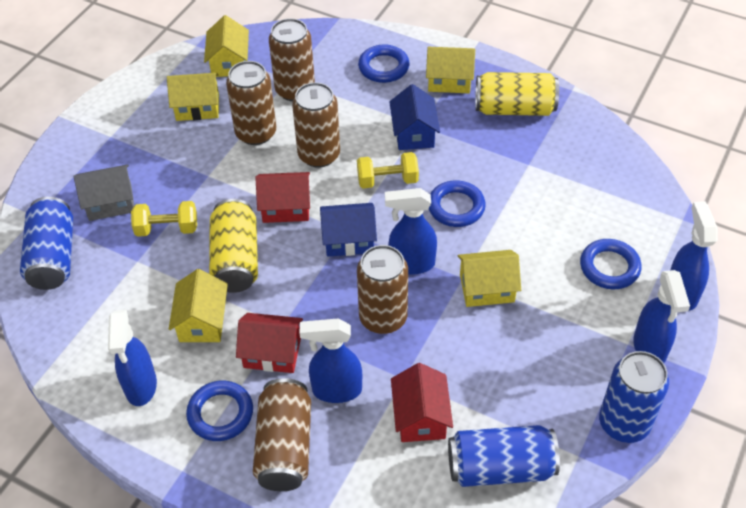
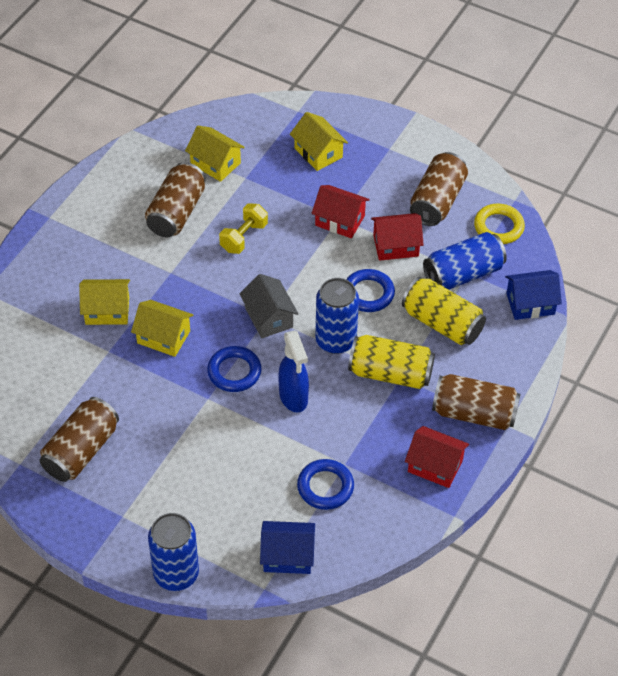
blue ring: 4 -> 3
blue spray bottle: 5 -> 1
brown can: 5 -> 4
yellow dumbbell: 2 -> 1
yellow house: 5 -> 4
yellow ring: 0 -> 1

